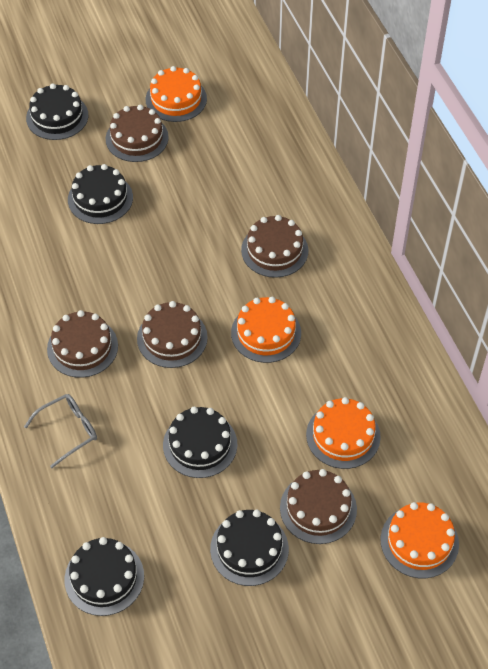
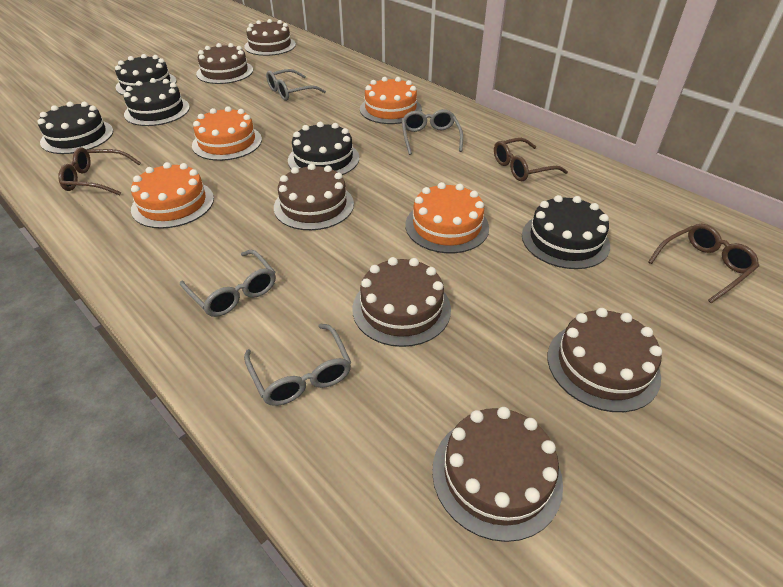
brown cake: 5 -> 6
brown glasses: 0 -> 3
grey glasses: 1 -> 4

